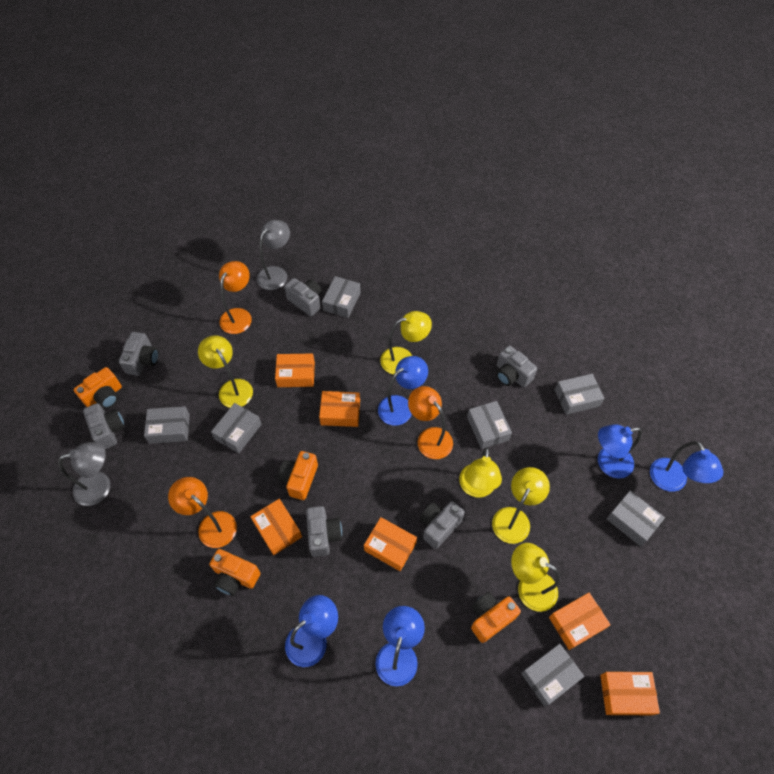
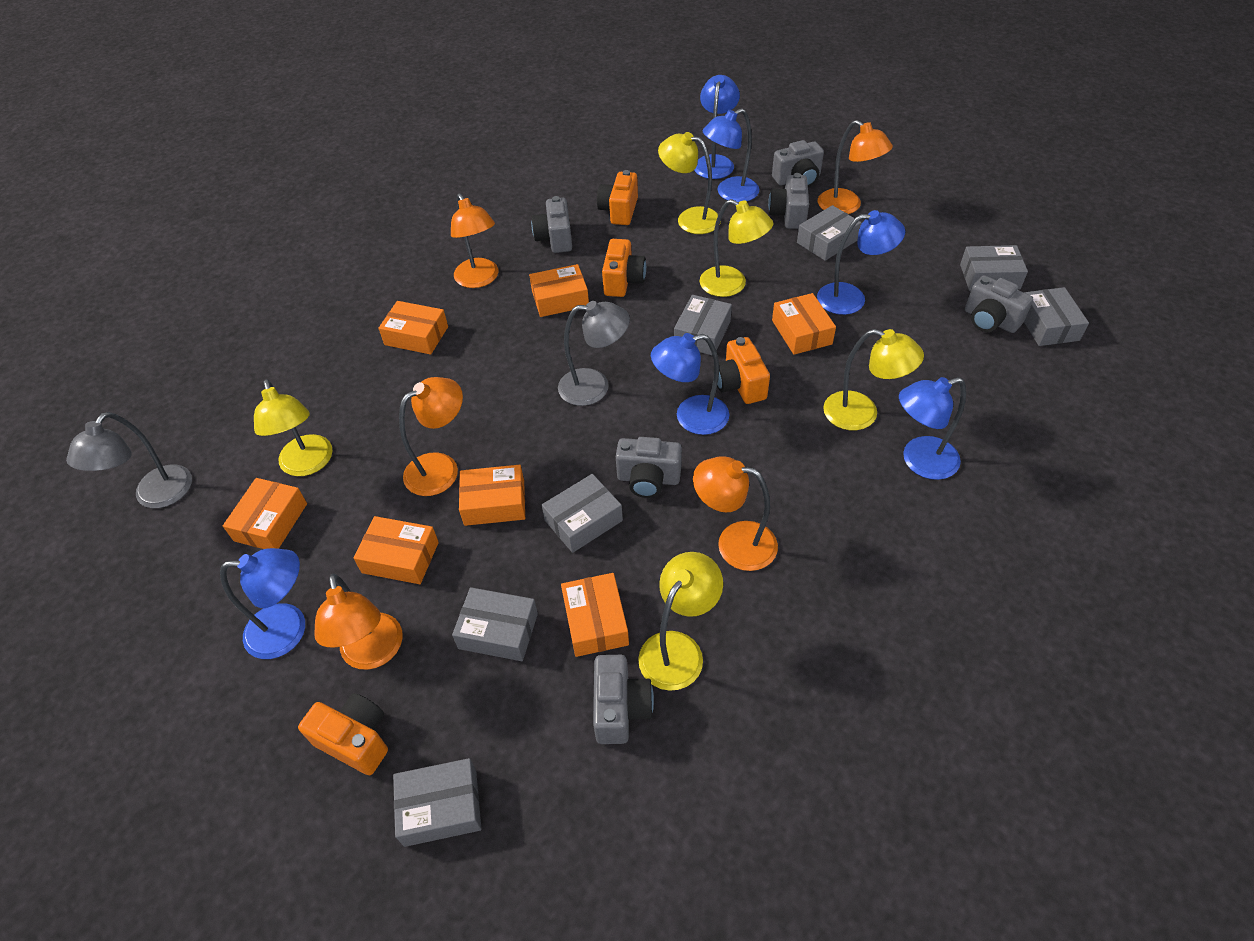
blue lamp: 5 -> 6
orange box: 6 -> 7
orange lamp: 3 -> 5

